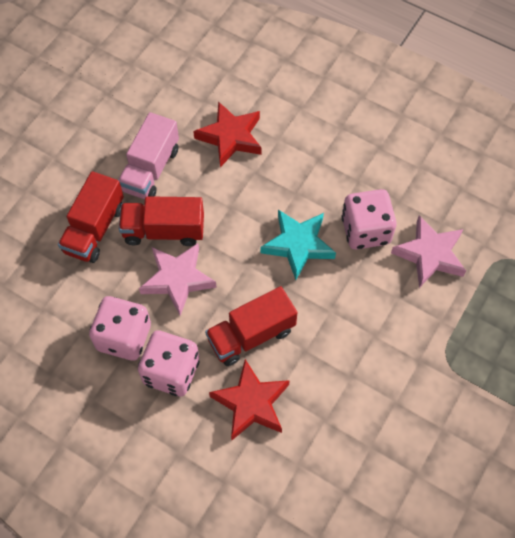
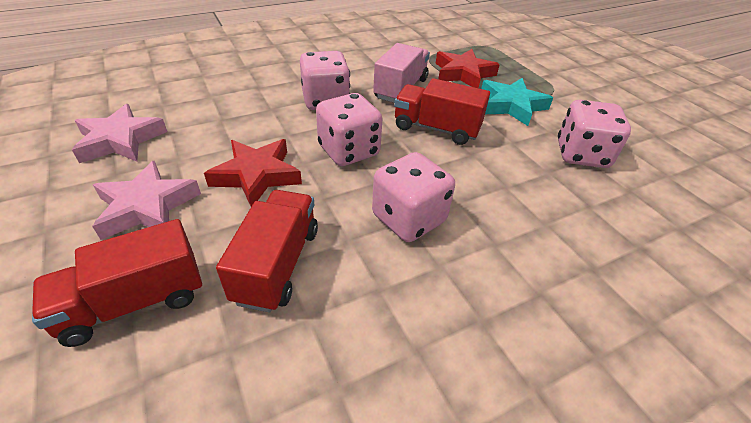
pink dice: 3 -> 4

